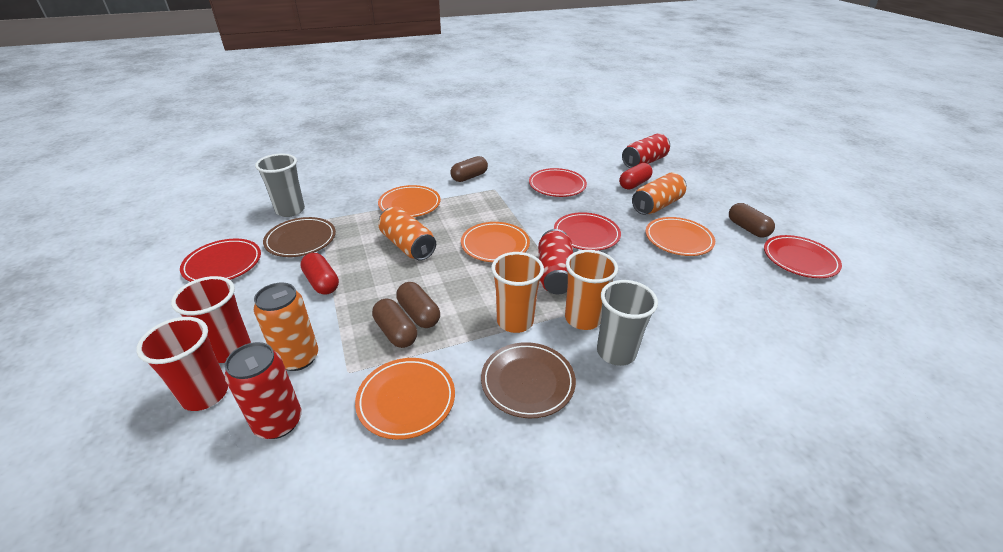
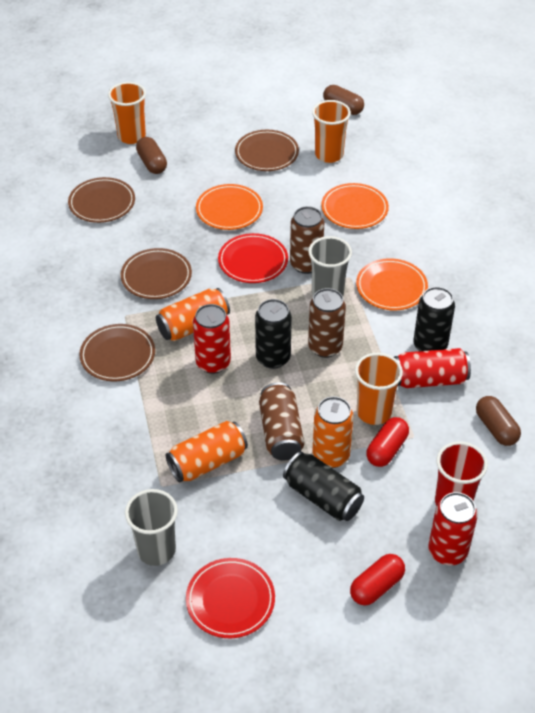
black can: 0 -> 3
brown can: 0 -> 3
brown capsule: 4 -> 3
brown plate: 2 -> 4
orange cup: 2 -> 3
orange plate: 4 -> 3
red cup: 2 -> 1
red plate: 4 -> 2

